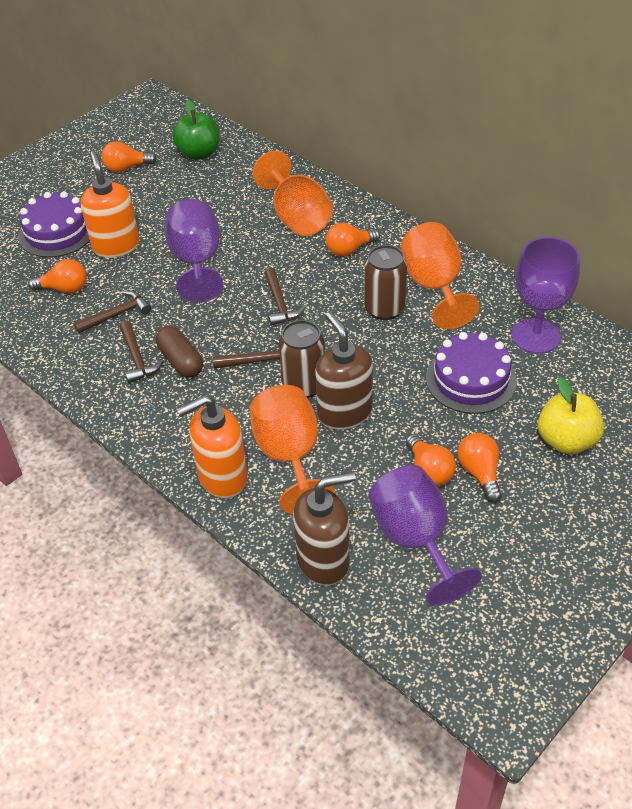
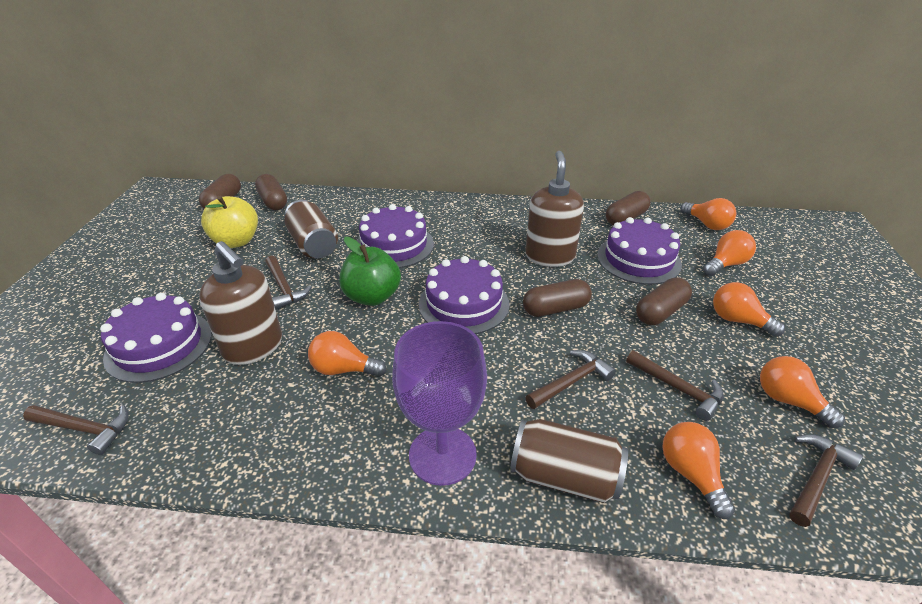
brown capsule: 1 -> 5
brown hammer: 4 -> 5
orange goblet: 3 -> 0
orange light bulb: 5 -> 6
orange soap dispenser: 2 -> 0
purple cake: 2 -> 4
purple goblet: 3 -> 1

